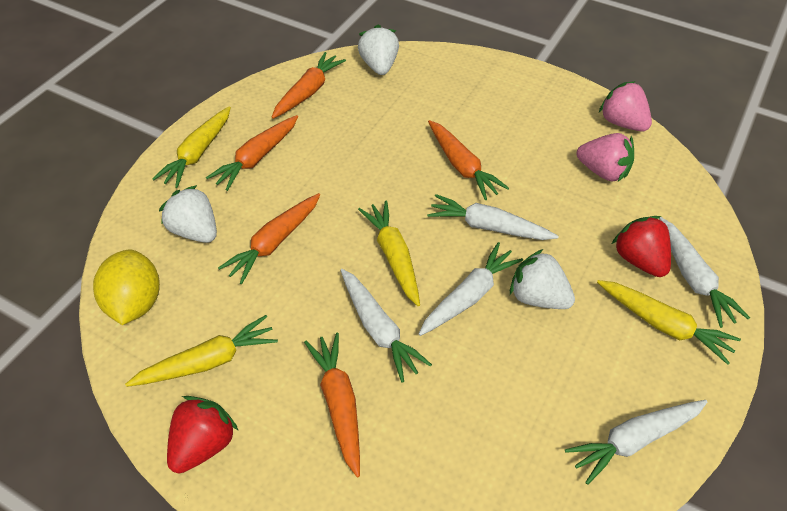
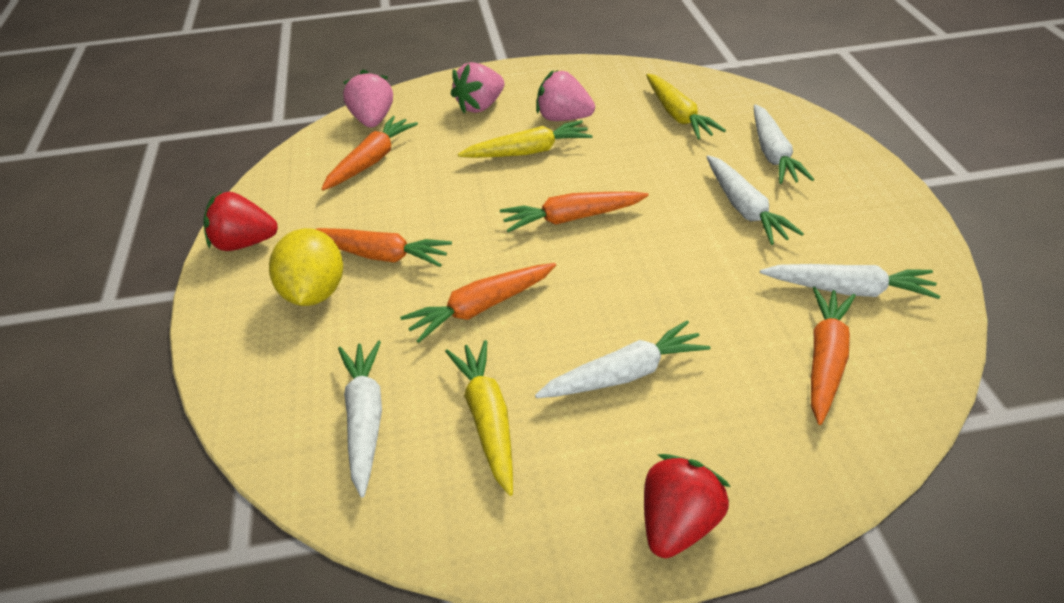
pink strawberry: 2 -> 3
white strawberry: 3 -> 0
yellow carrot: 4 -> 3

